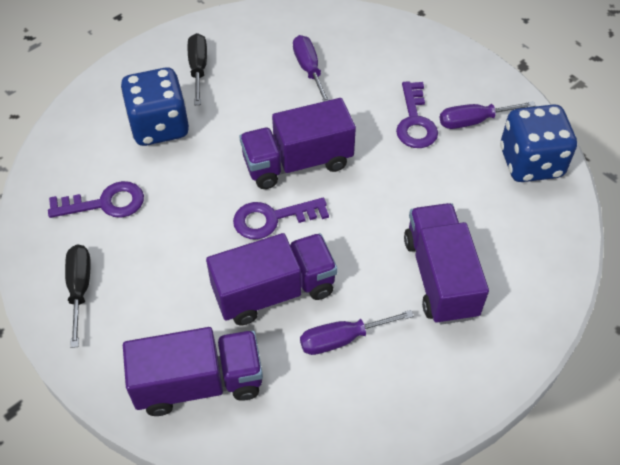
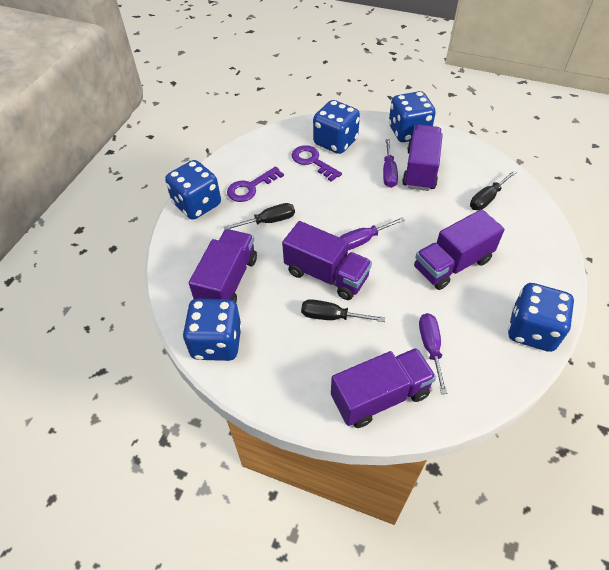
black screwdriver: 2 -> 3
blue dice: 2 -> 5
purple key: 3 -> 2
purple truck: 4 -> 5

